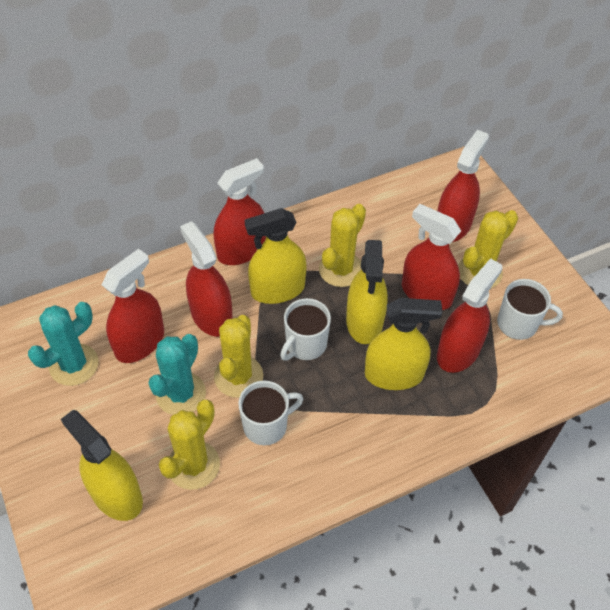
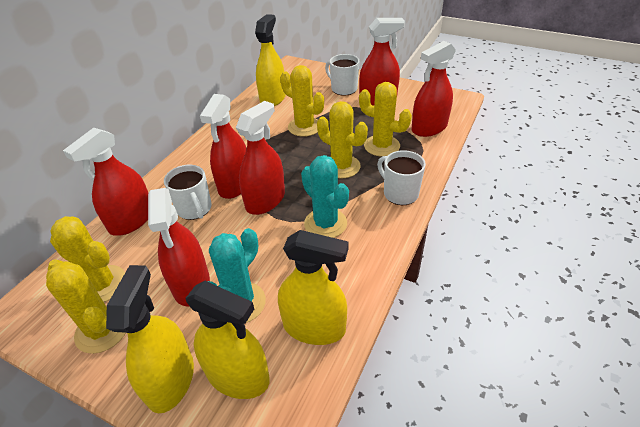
yellow cactus: 4 -> 5

